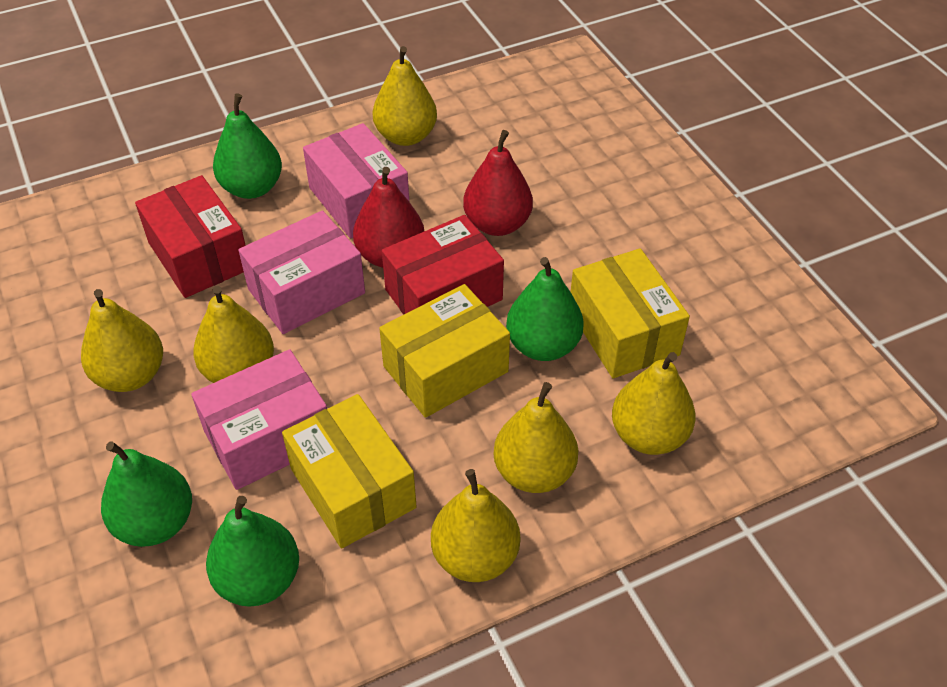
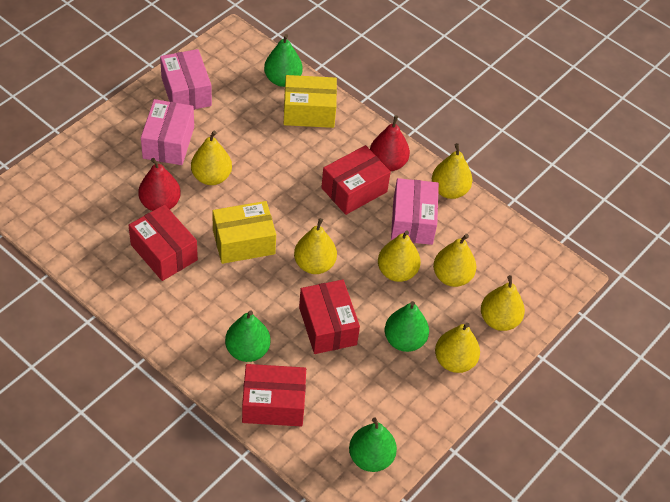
red box: 2 -> 4
yellow box: 3 -> 2
yellow pear: 6 -> 7

